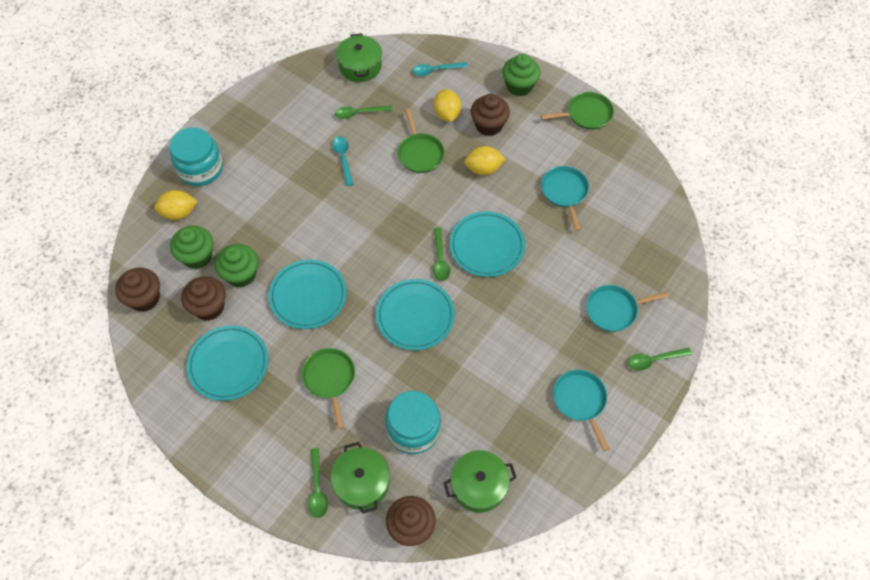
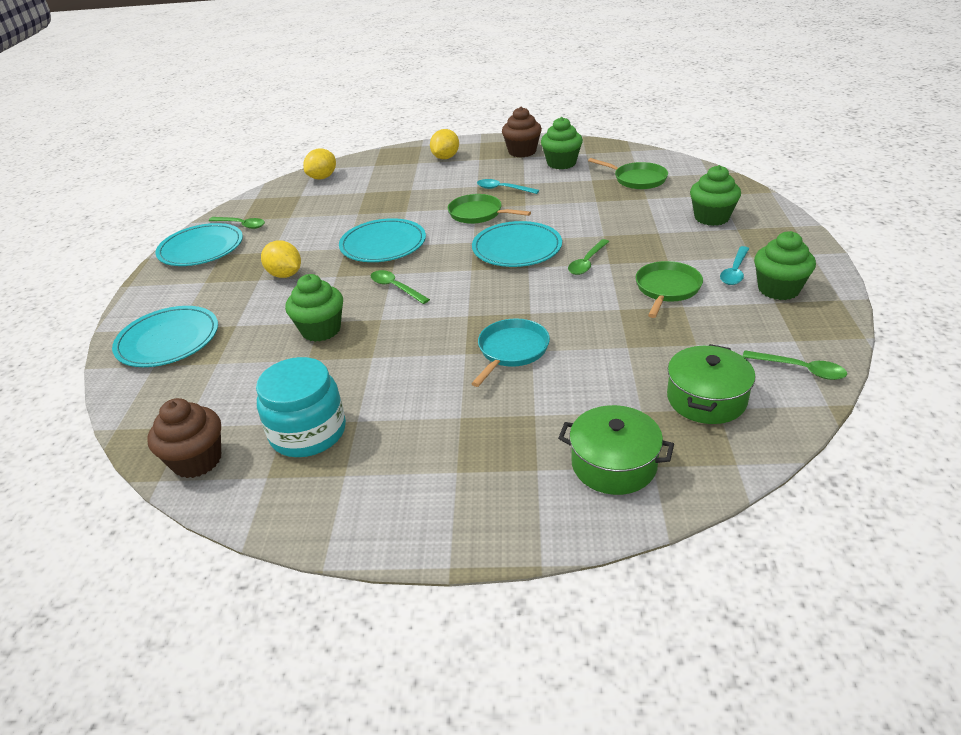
brown cupcake: 4 -> 2
green cupcake: 3 -> 4
green pot: 3 -> 2
turquoise jar: 2 -> 1
turquoise pan: 3 -> 1

